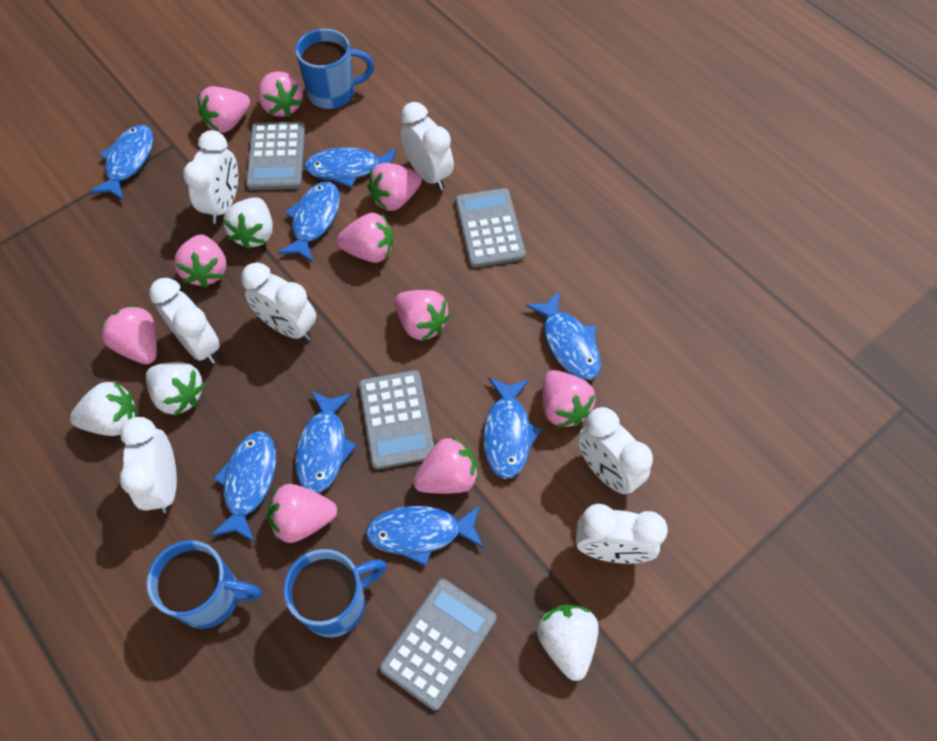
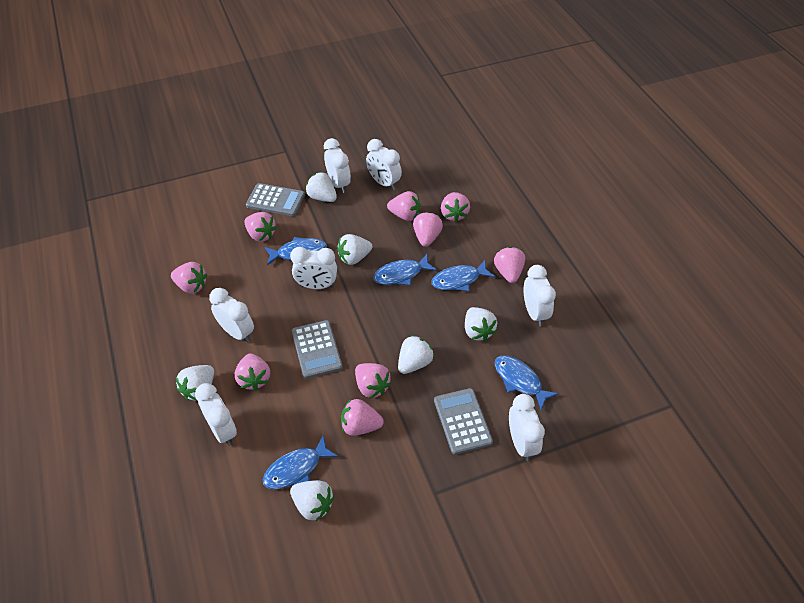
blue fish: 8 -> 5
blue mug: 3 -> 0
grey calculator: 4 -> 3
pink strawberry: 10 -> 9
white strawberry: 4 -> 6

